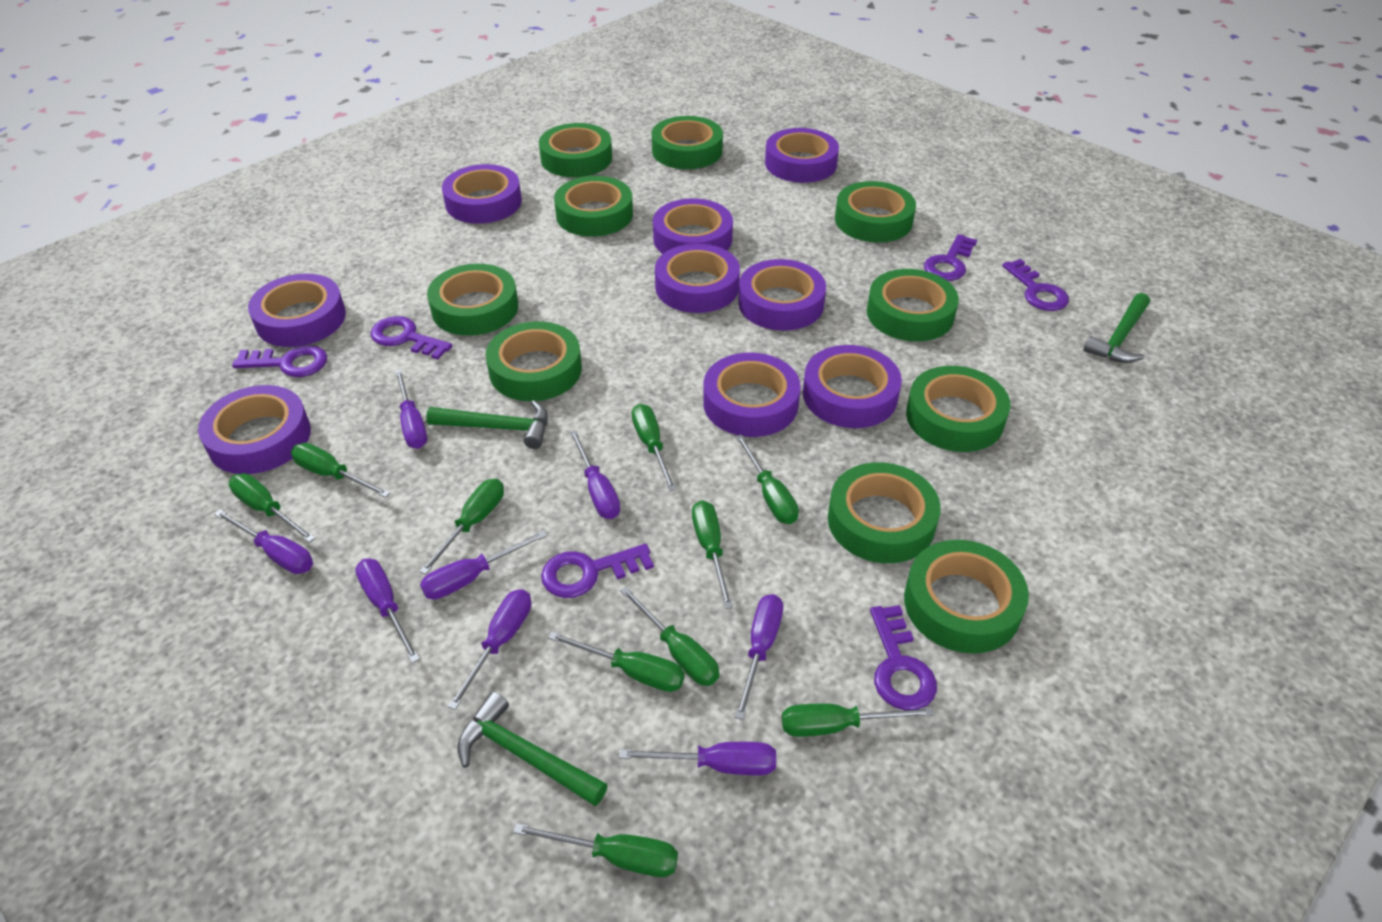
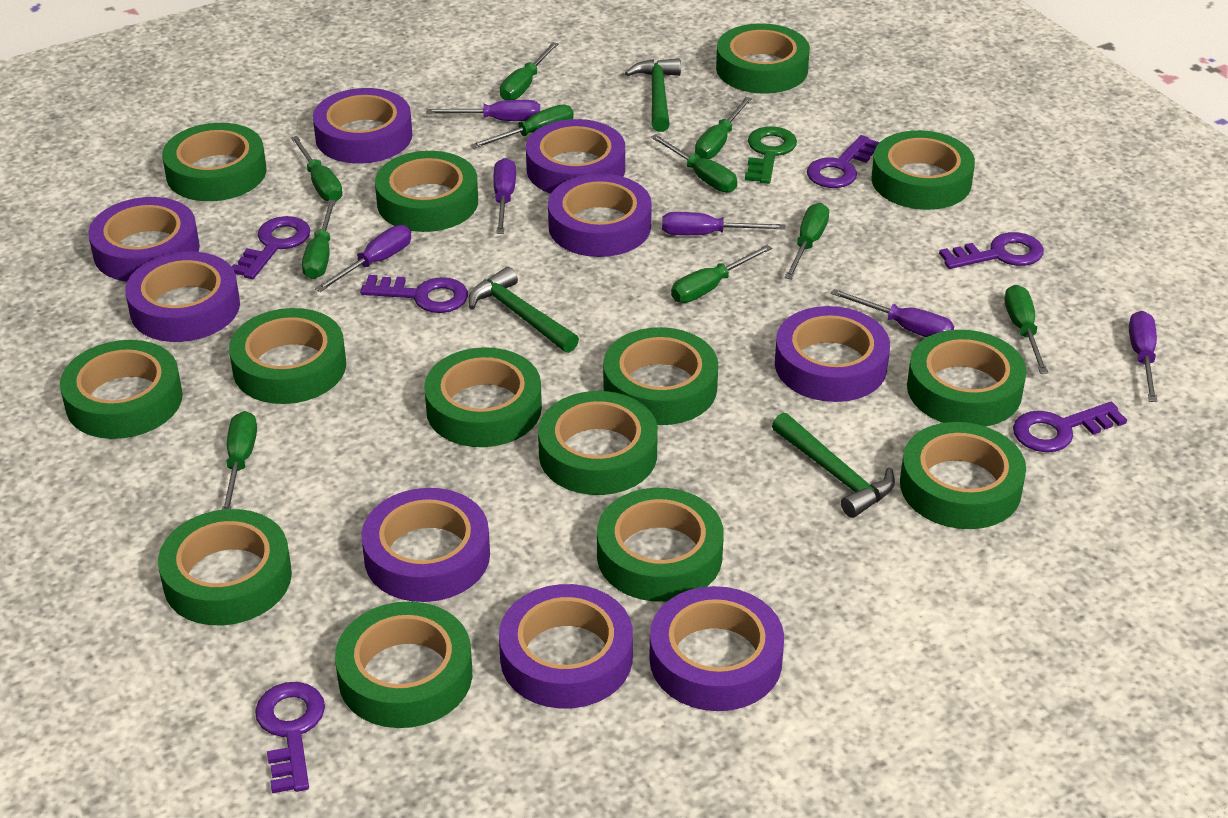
green key: 0 -> 1
green tape: 10 -> 14
purple screwdriver: 8 -> 6

